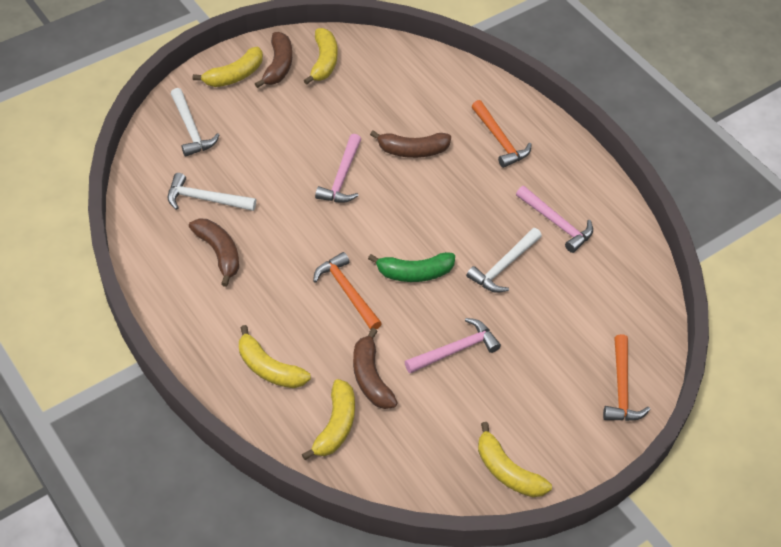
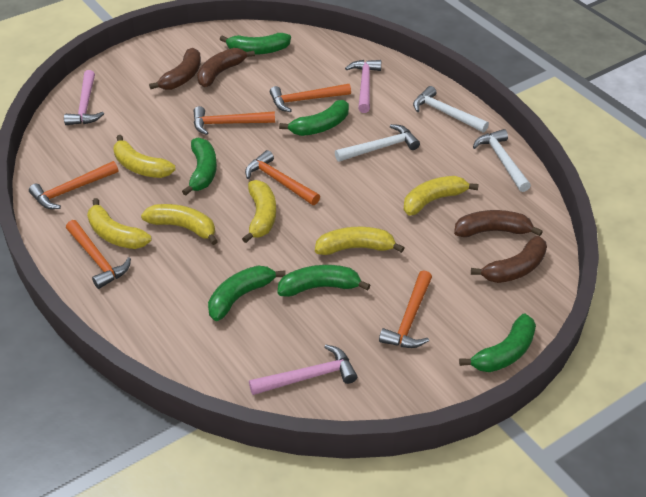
green banana: 1 -> 6
orange hammer: 3 -> 6
yellow banana: 5 -> 6

